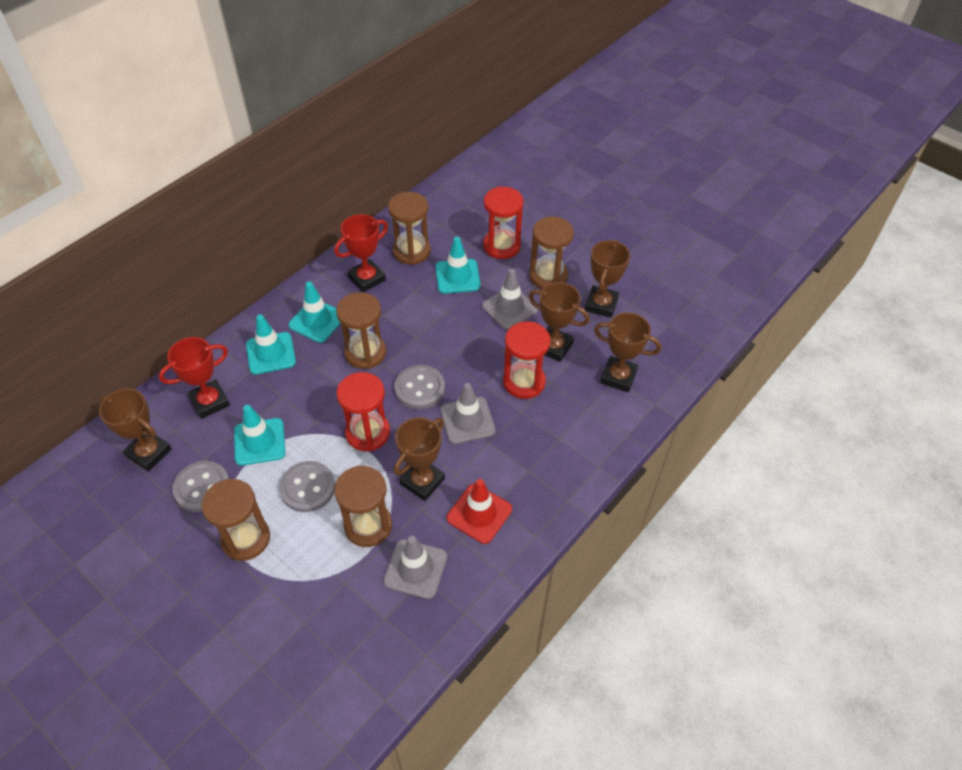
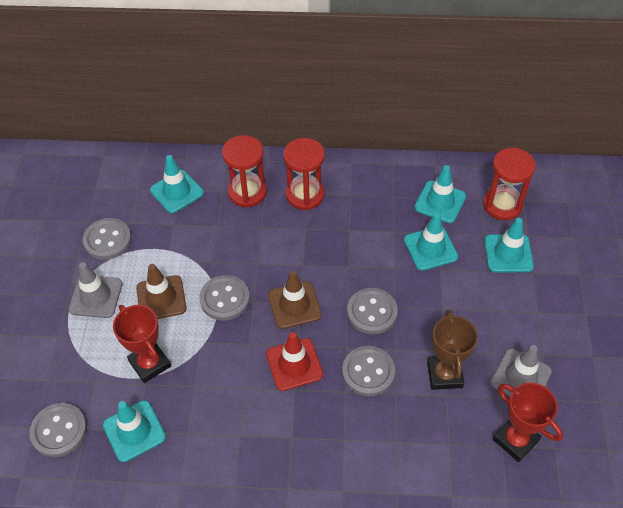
brown hourglass: 5 -> 0
brown traffic cone: 0 -> 2
brown trophy: 5 -> 1
grey button: 3 -> 5
grey traffic cone: 3 -> 2
turquoise traffic cone: 4 -> 5

